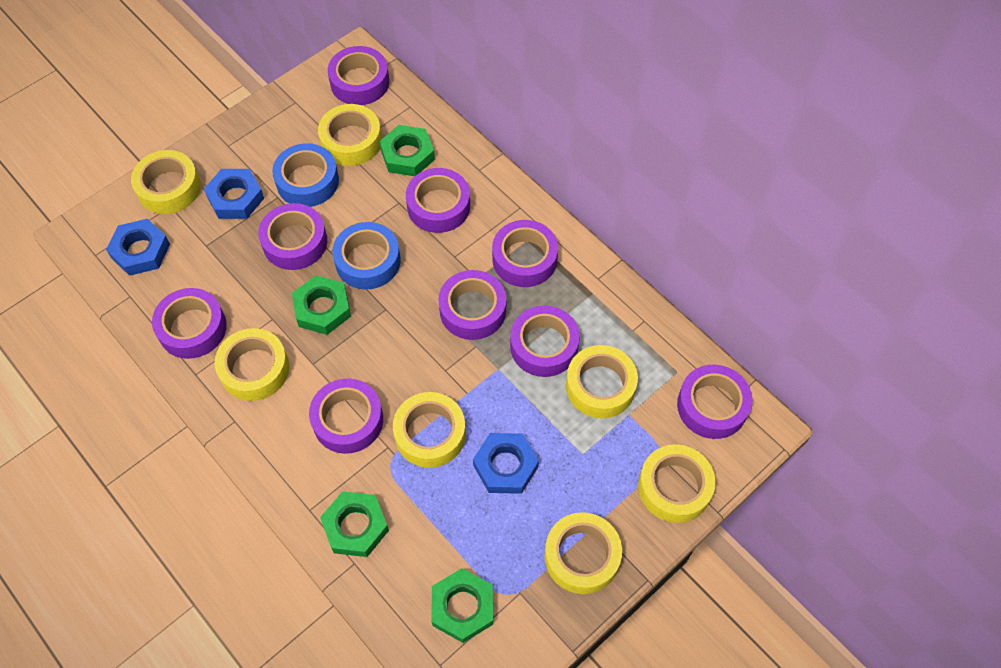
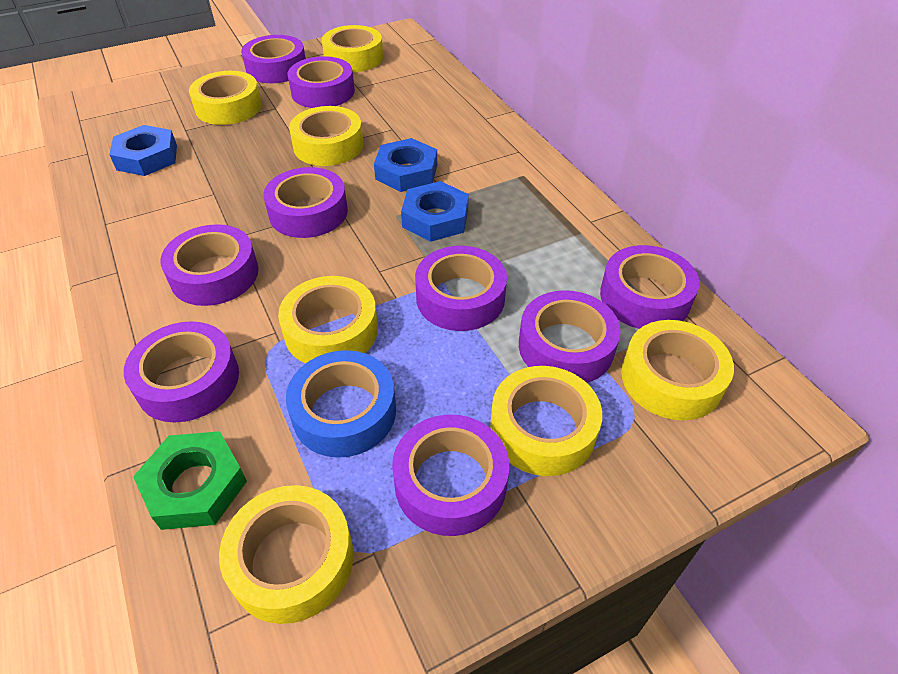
blue tape: 2 -> 1
green nut: 4 -> 1

